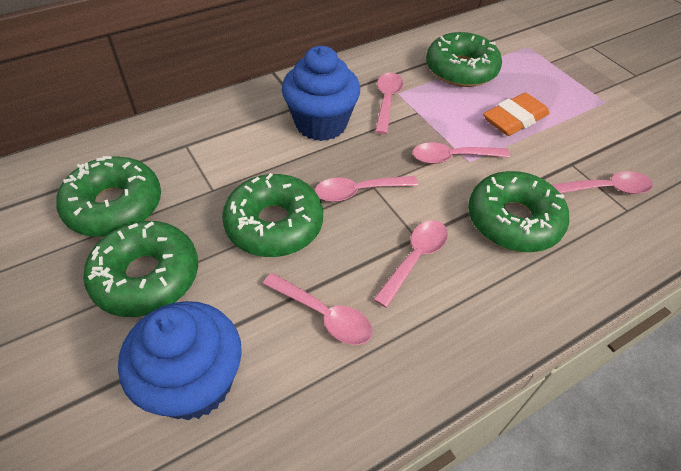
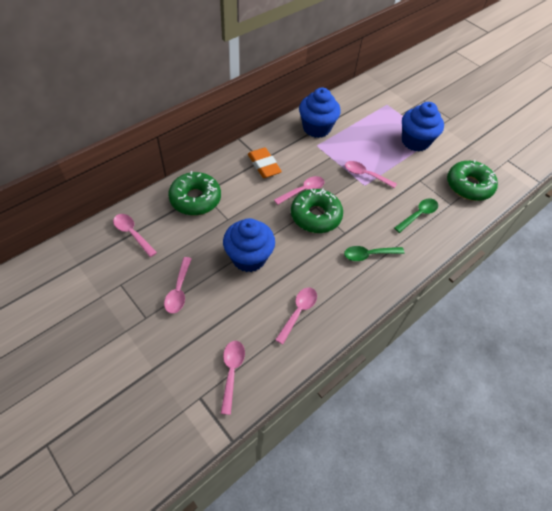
blue cupcake: 2 -> 3
green donut: 5 -> 3
green spoon: 0 -> 2

